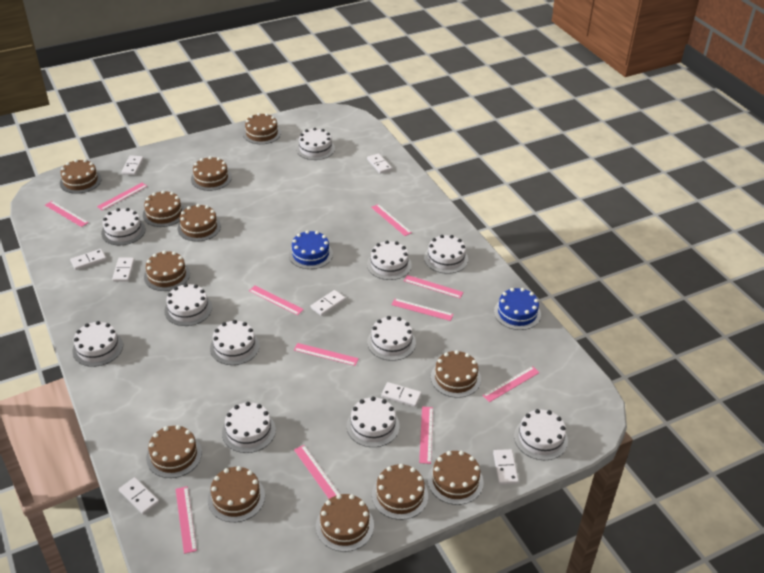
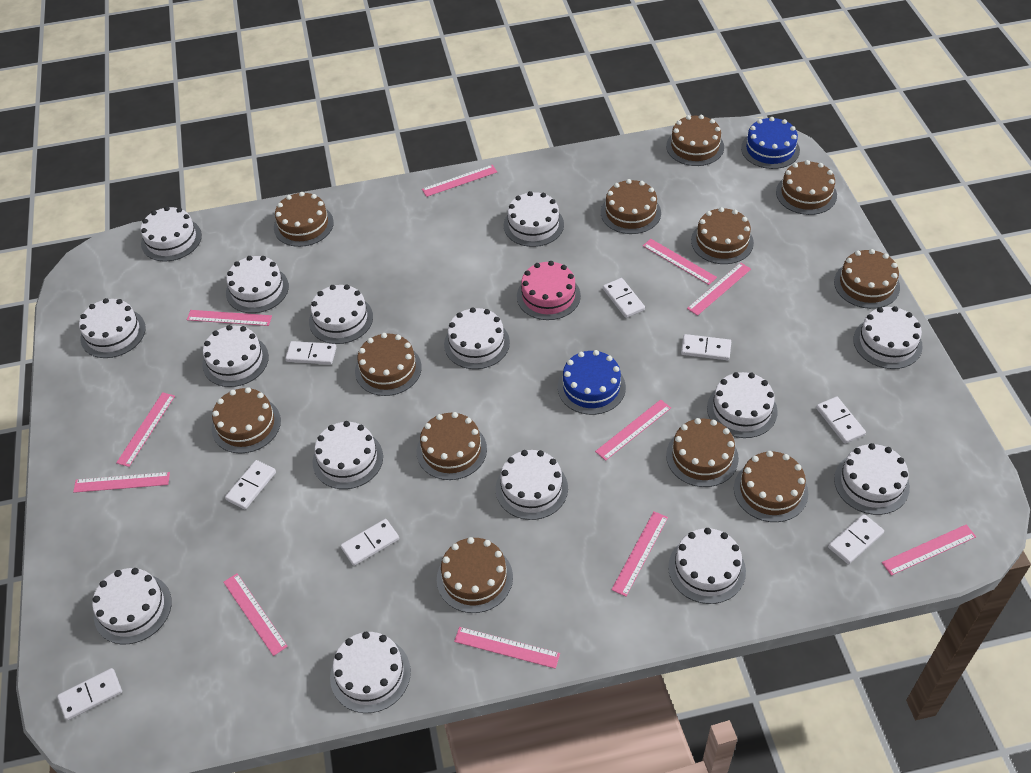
pink cake: 0 -> 1
white cake: 11 -> 15

